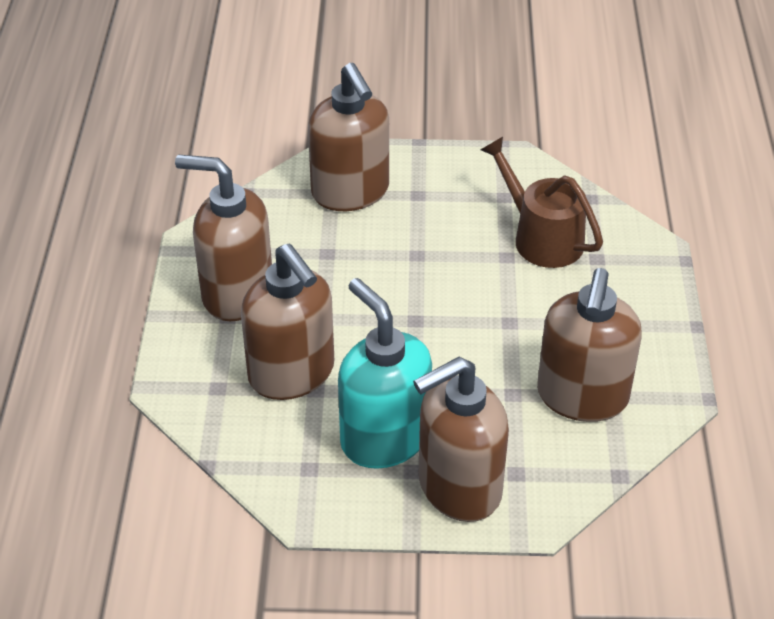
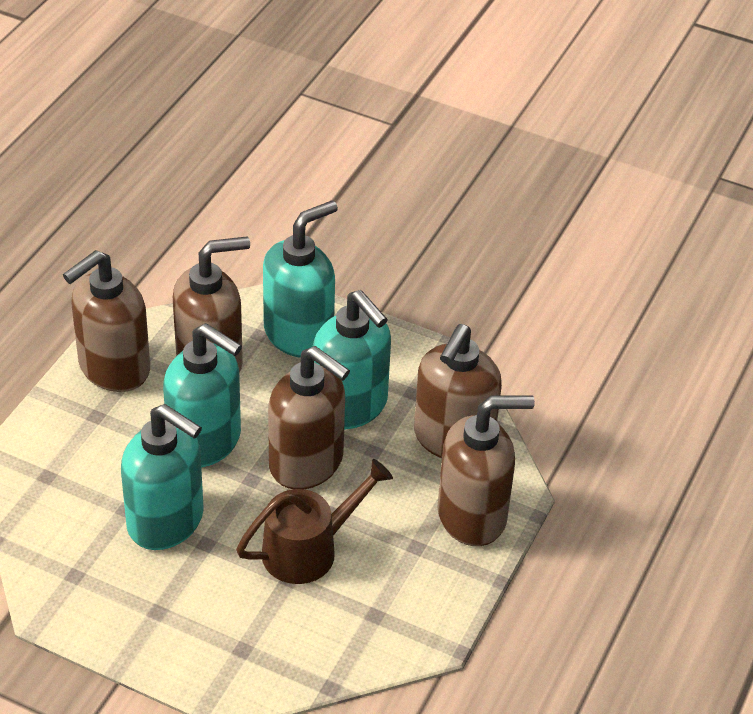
turquoise soap dispenser: 1 -> 4

